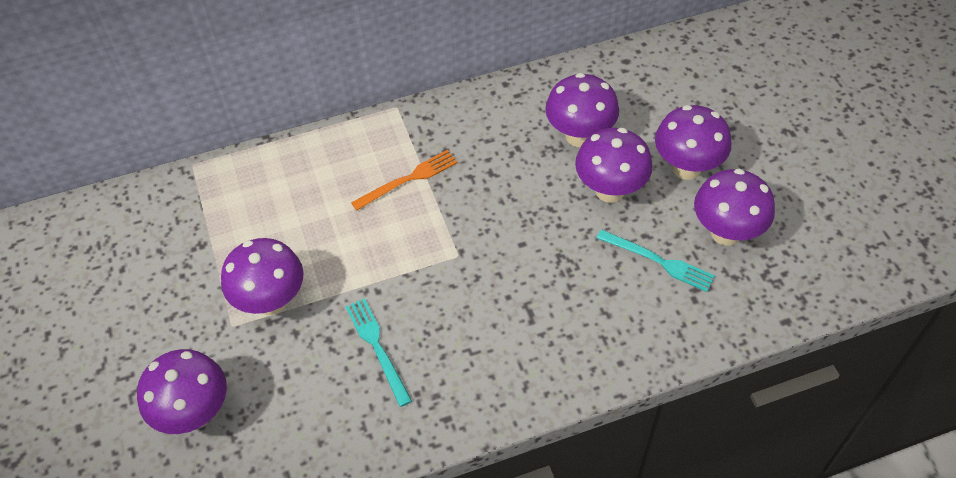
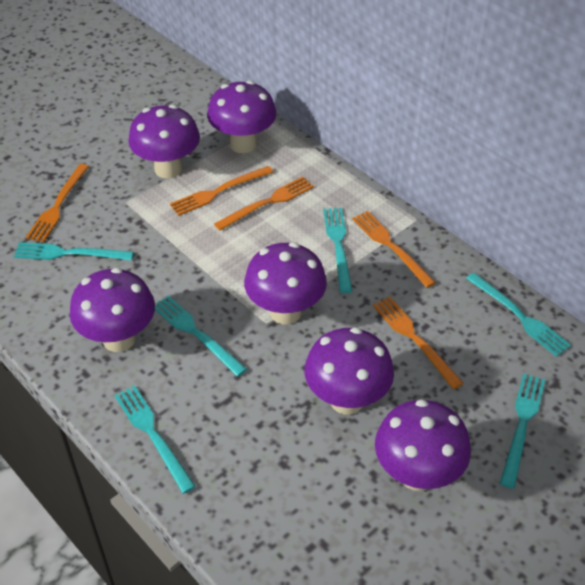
orange fork: 1 -> 5
turquoise fork: 2 -> 6

